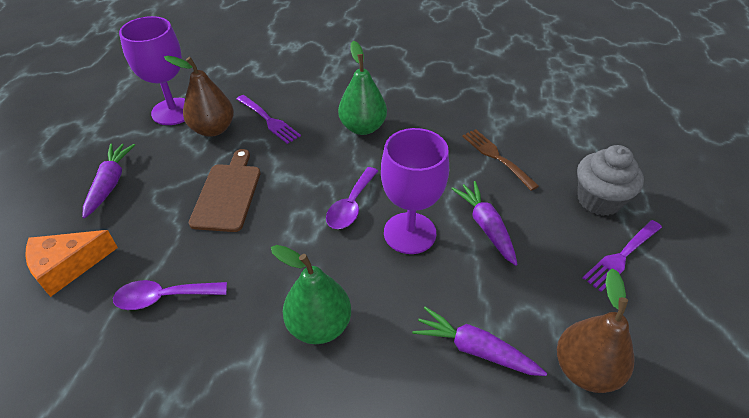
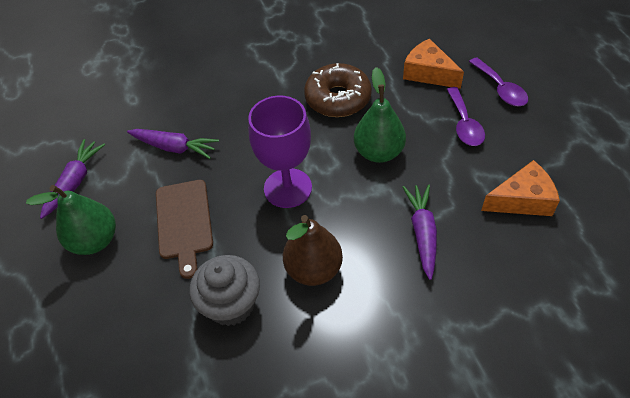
brown donut: 0 -> 1
brown fork: 1 -> 0
brown pear: 2 -> 1
orange cheese: 1 -> 2
purple fork: 2 -> 0
purple goblet: 2 -> 1

